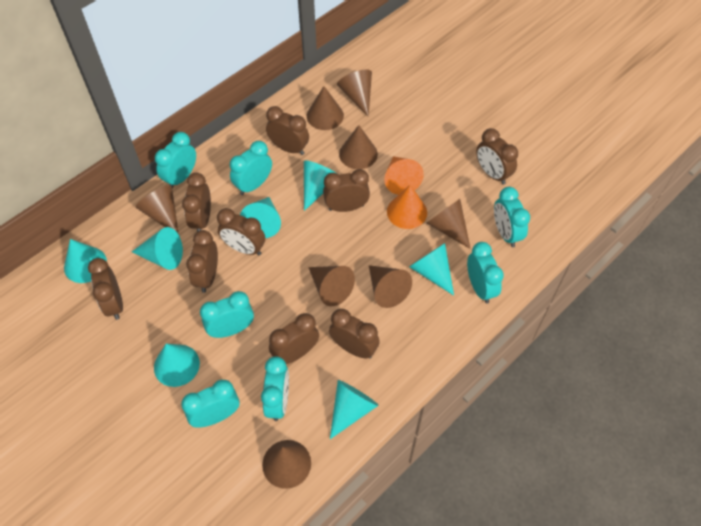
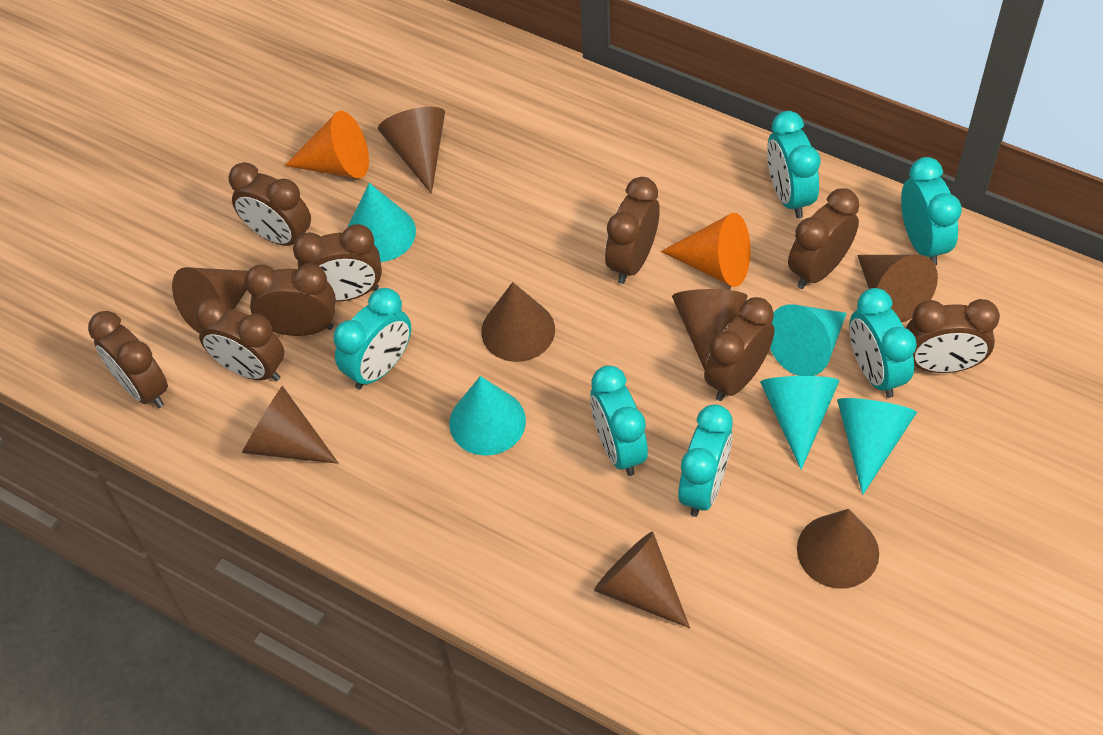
turquoise clock: 7 -> 6
turquoise cone: 7 -> 5

